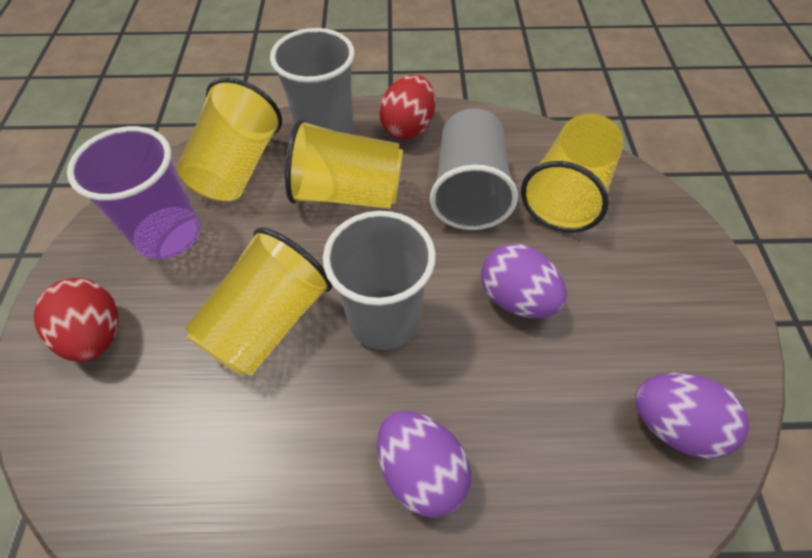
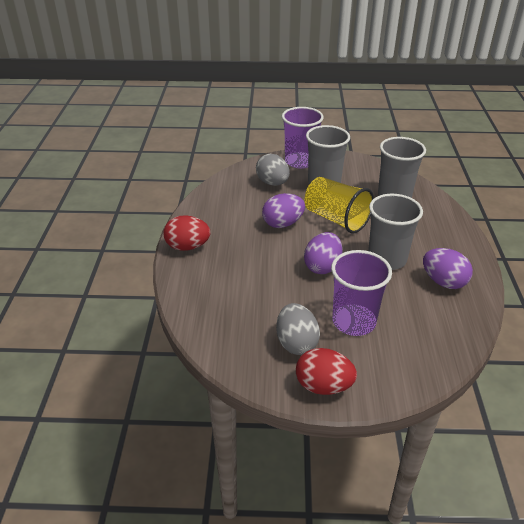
grey egg: 0 -> 2
purple cup: 1 -> 2
yellow cup: 4 -> 1

